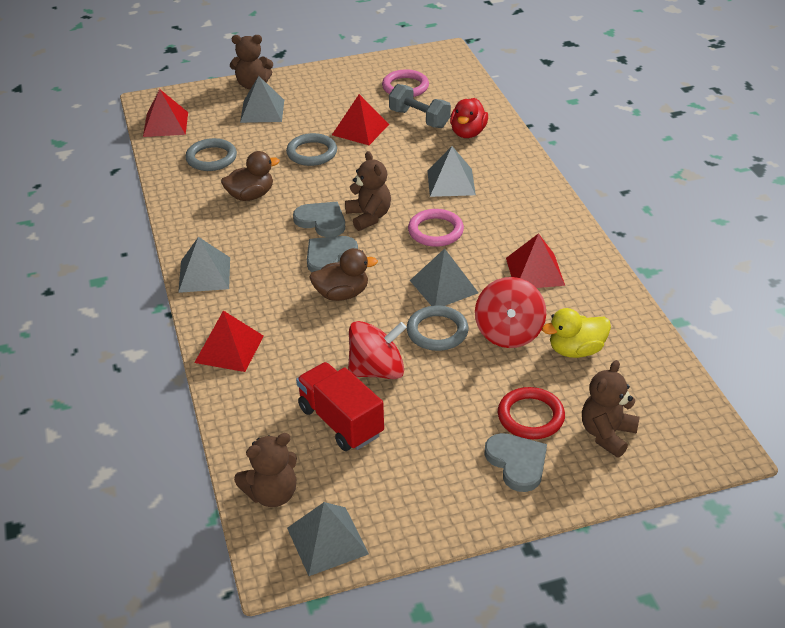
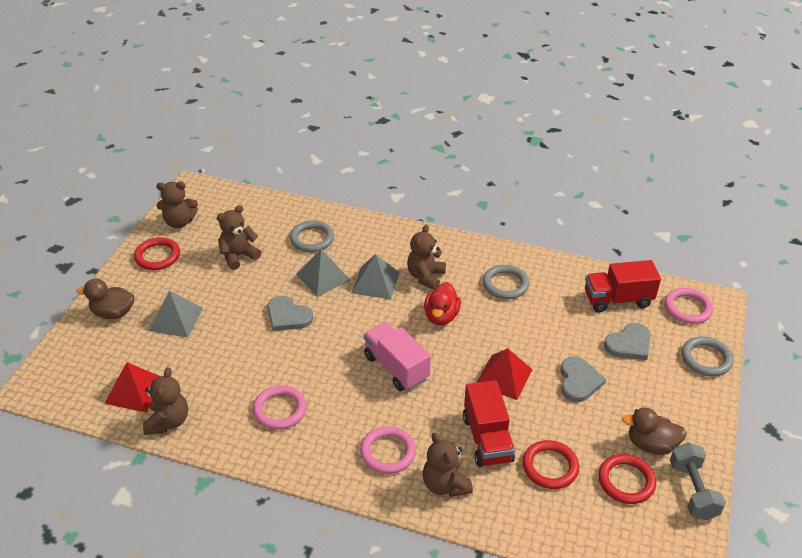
brown teddy bear: 4 -> 5
grey pyramid: 5 -> 3
pink ring: 2 -> 3
pink truck: 0 -> 1
red pyramid: 4 -> 2
red ring: 1 -> 3
red spinning top: 2 -> 0
red truck: 1 -> 2
yellow duck: 1 -> 0

